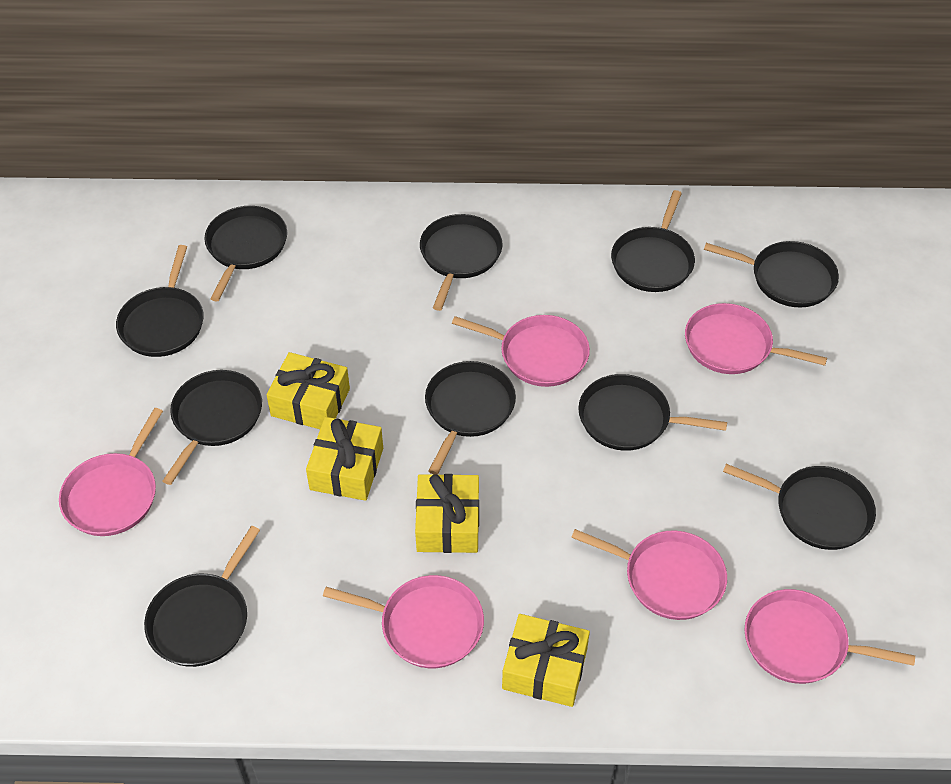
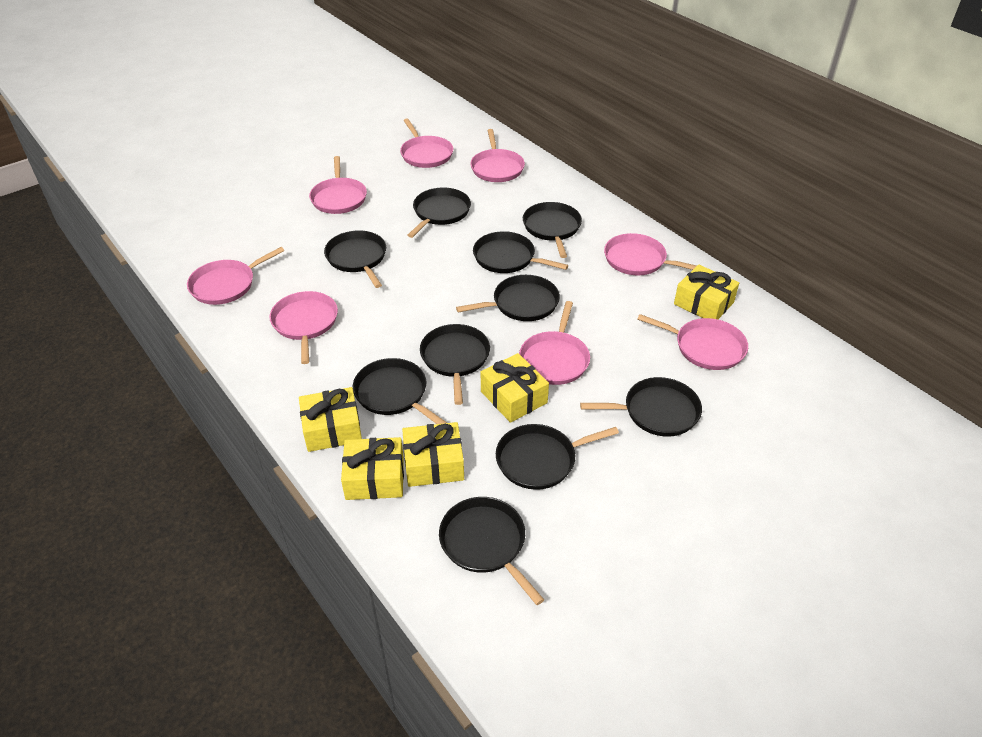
pink pan: 6 -> 8
yellow gift: 4 -> 5

